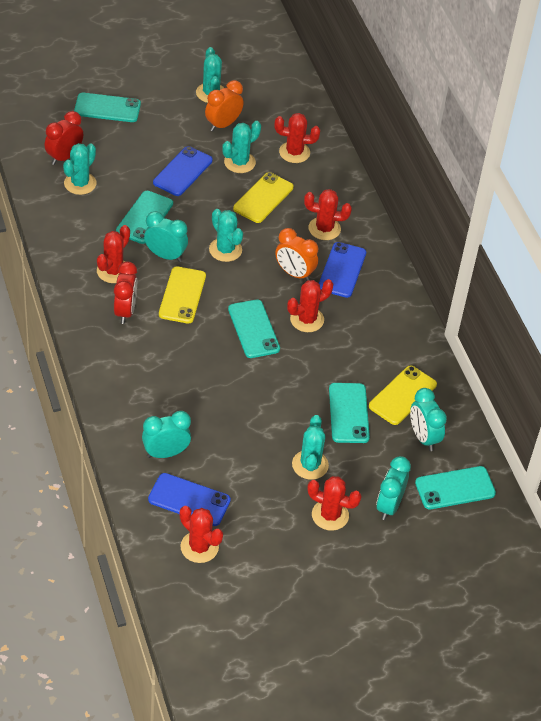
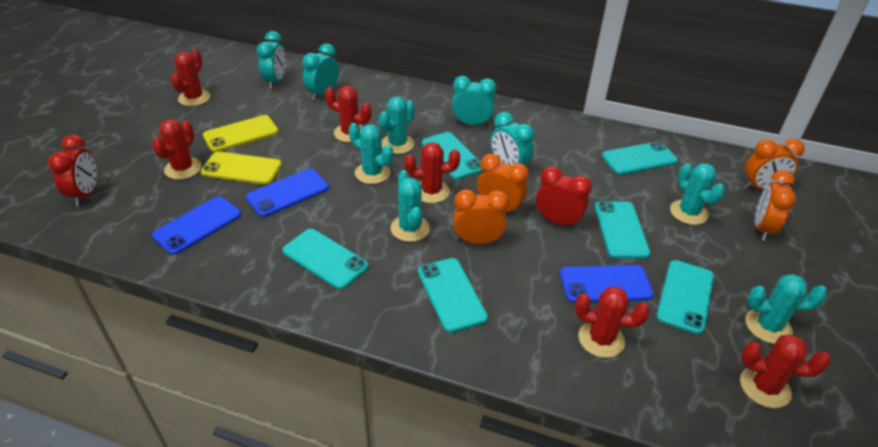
orange clock: 2 -> 4
turquoise phone: 5 -> 6
yellow phone: 3 -> 2

